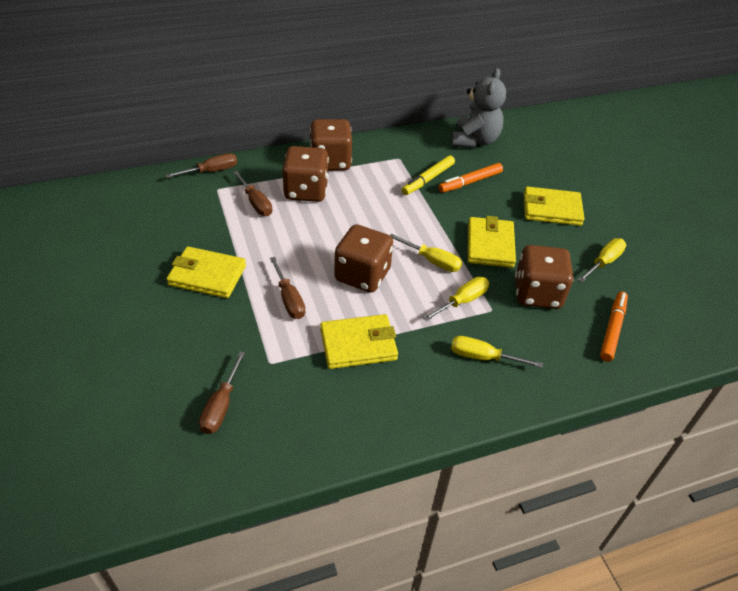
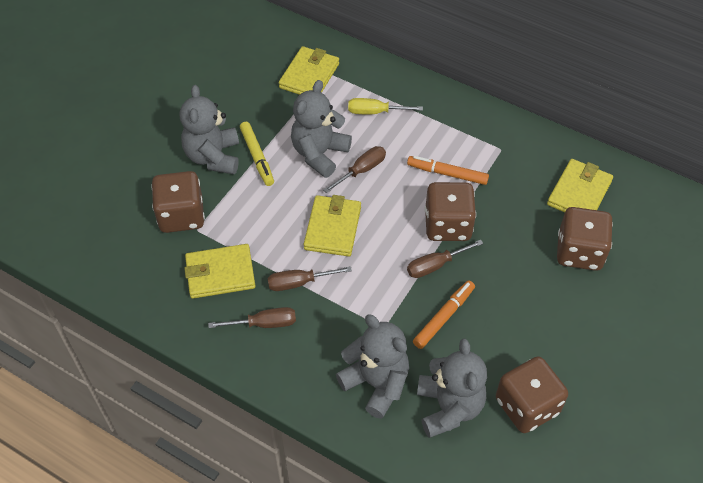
grey teddy bear: 1 -> 4
yellow screwdriver: 4 -> 1

